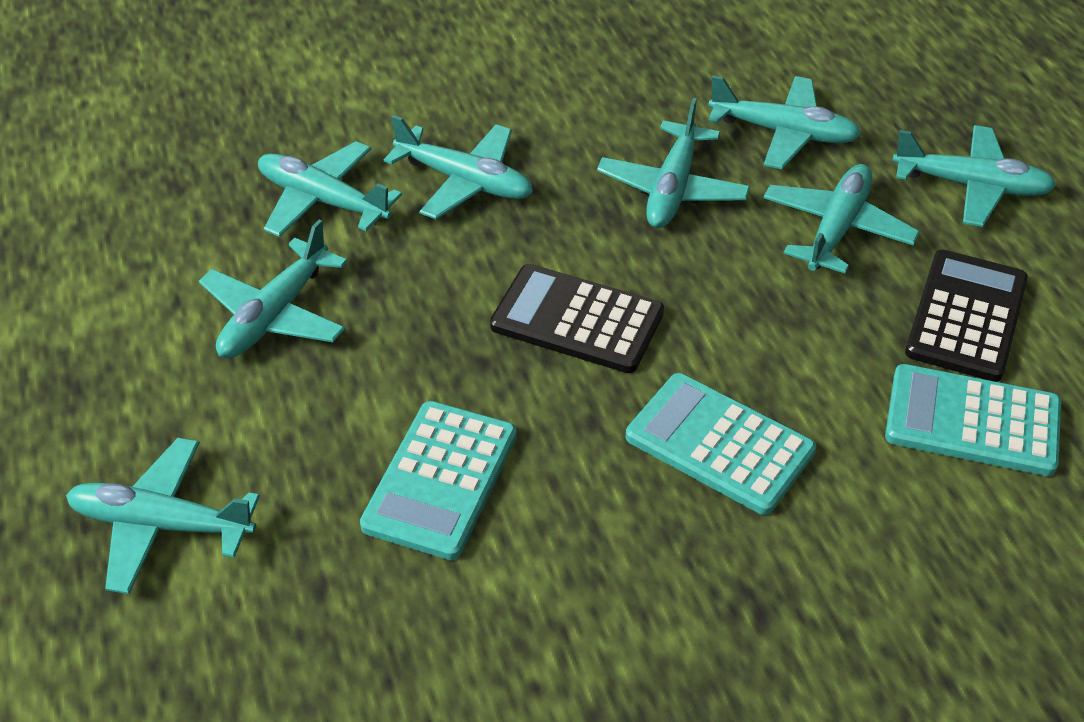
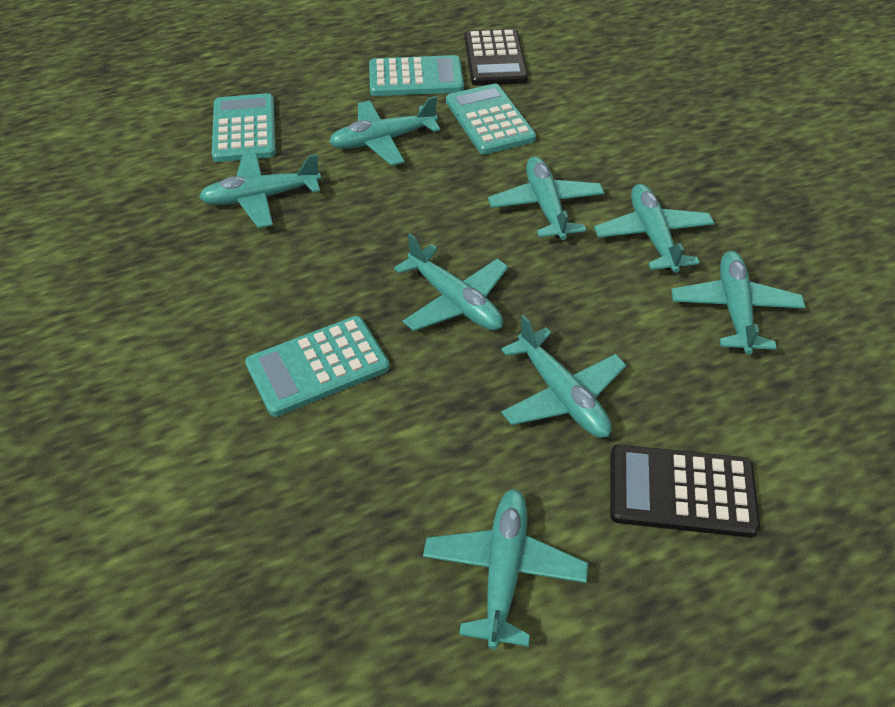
turquoise calculator: 3 -> 4

